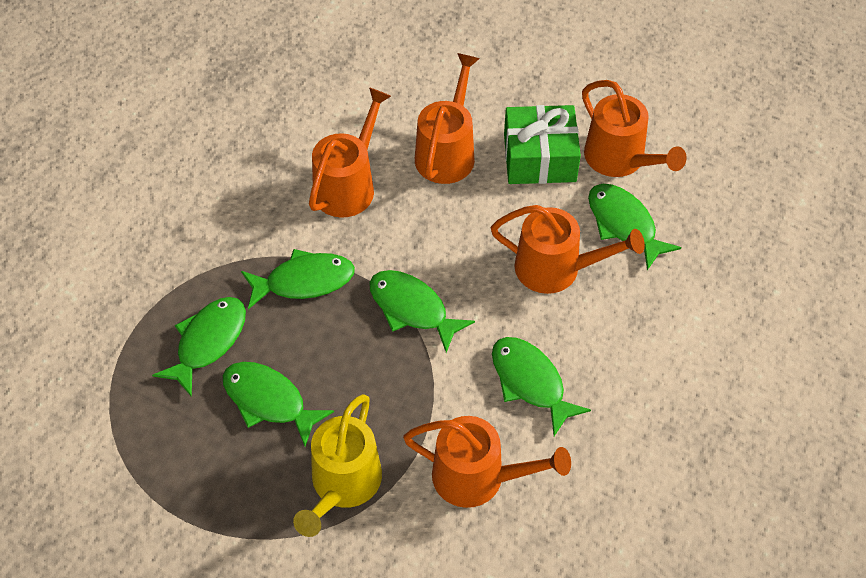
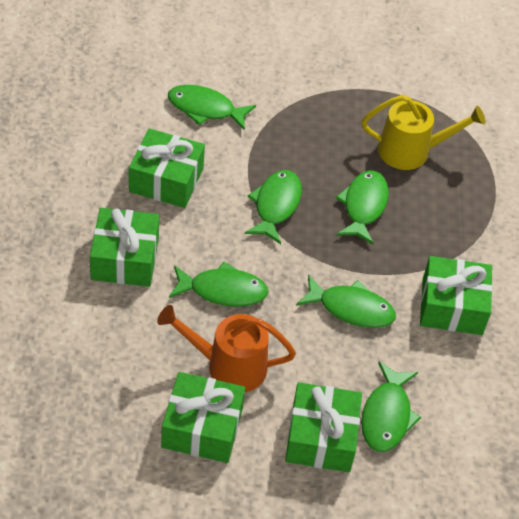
green gift: 1 -> 5
orange watering can: 5 -> 1

